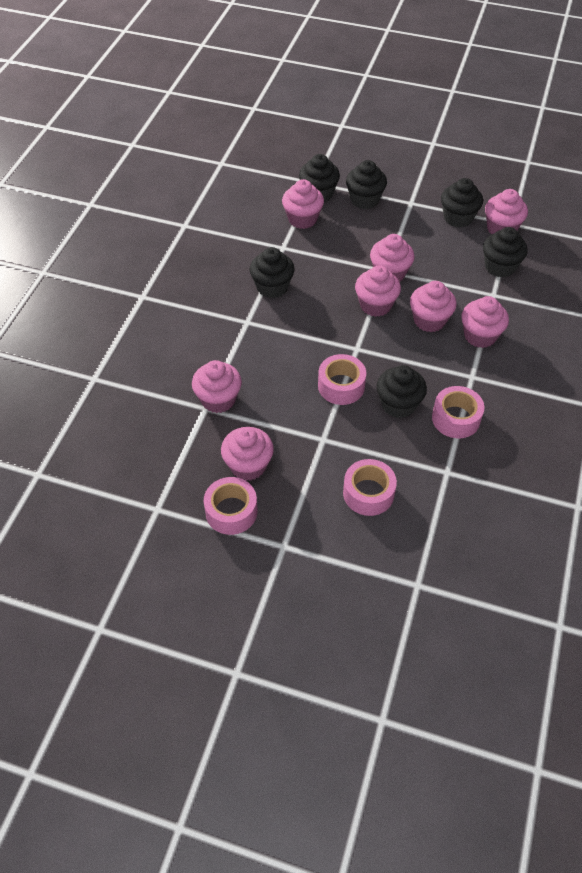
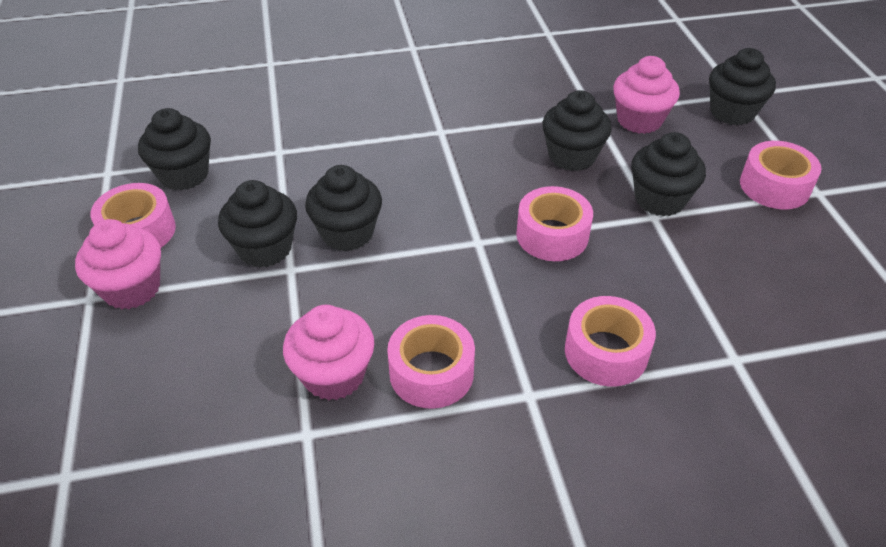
pink cupcake: 8 -> 3
pink tape: 4 -> 5

